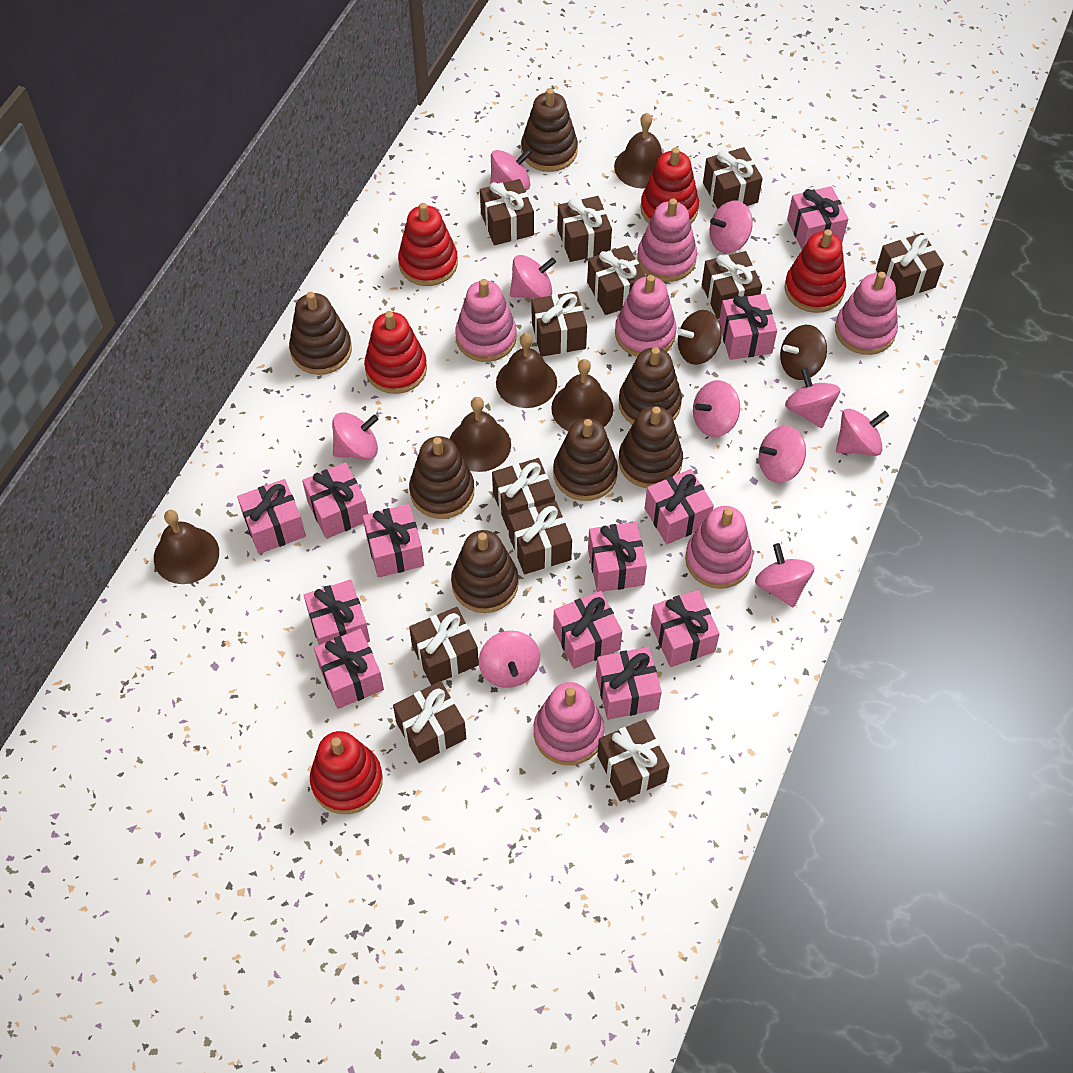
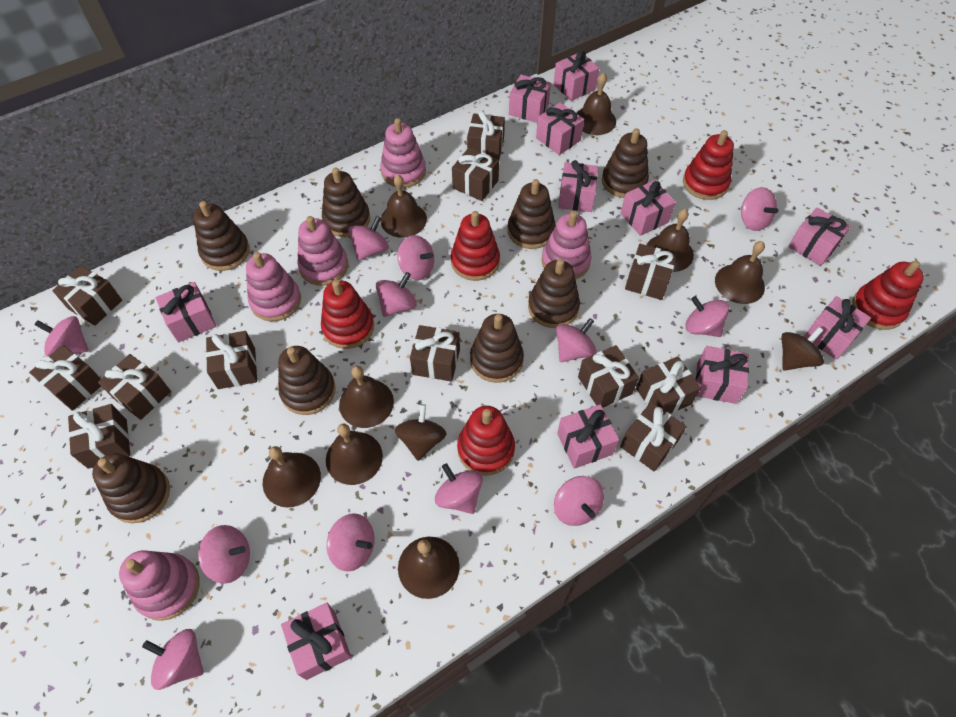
brown bell: 5 -> 8
brown stacking toy: 7 -> 8
pink gift: 12 -> 11
pink spinning top: 10 -> 12
pink stacking toy: 6 -> 5

